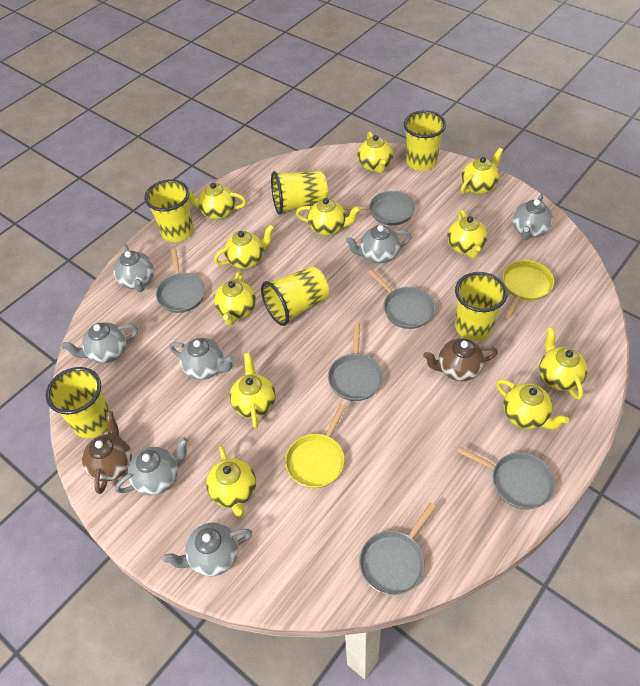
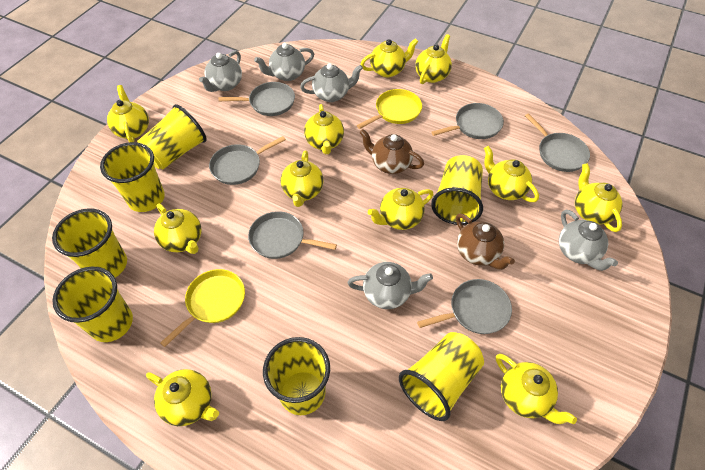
grey teapot: 7 -> 5
yellow cup: 6 -> 7

